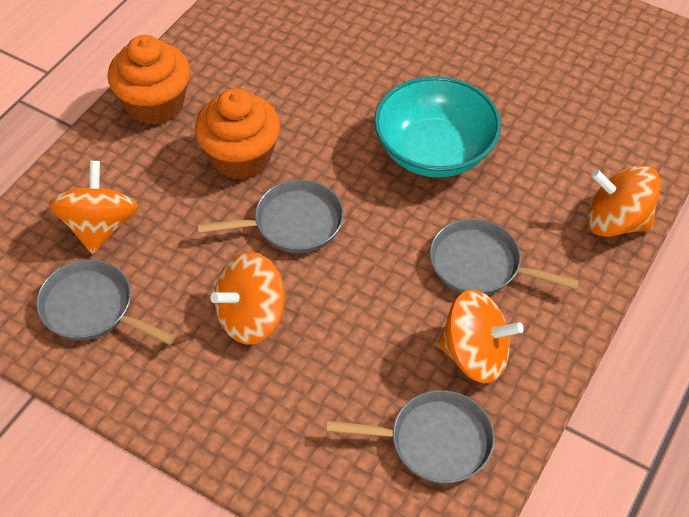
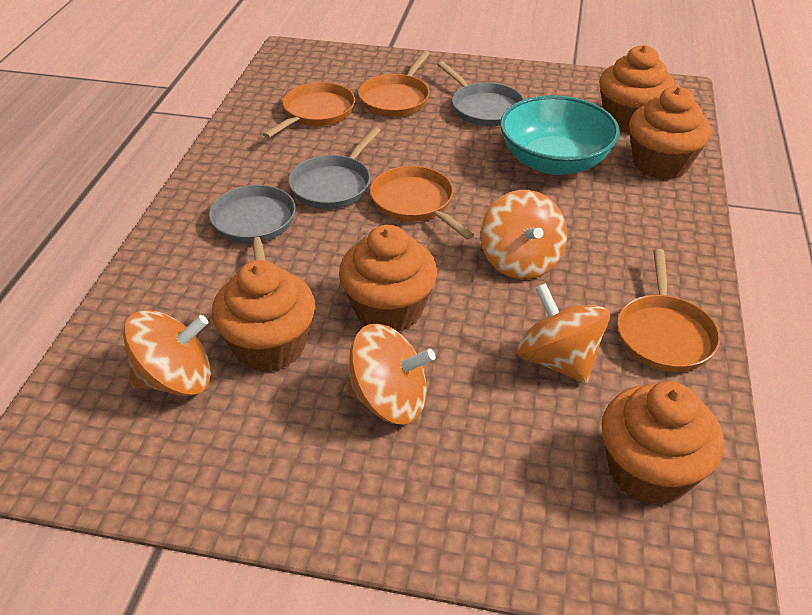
grey pan: 4 -> 3
orange cupcake: 2 -> 5
orange pan: 0 -> 4

